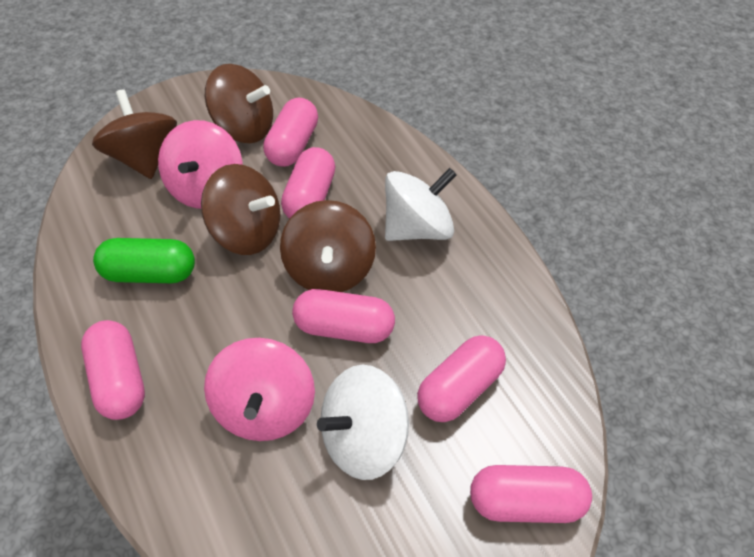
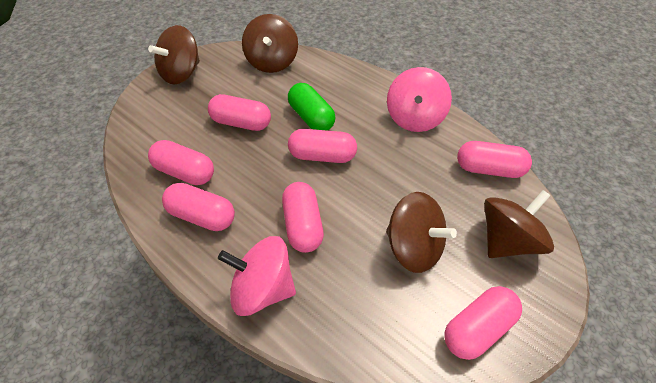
pink capsule: 6 -> 7
white spinning top: 2 -> 0

